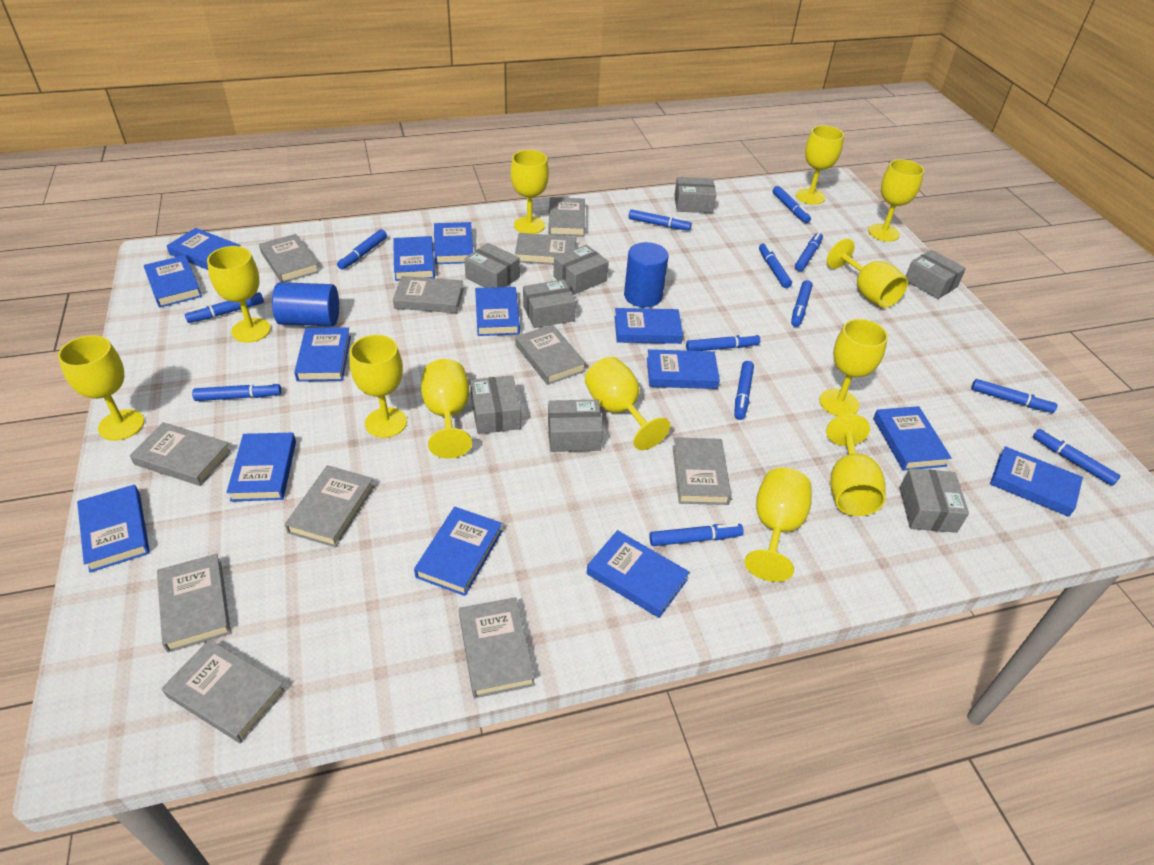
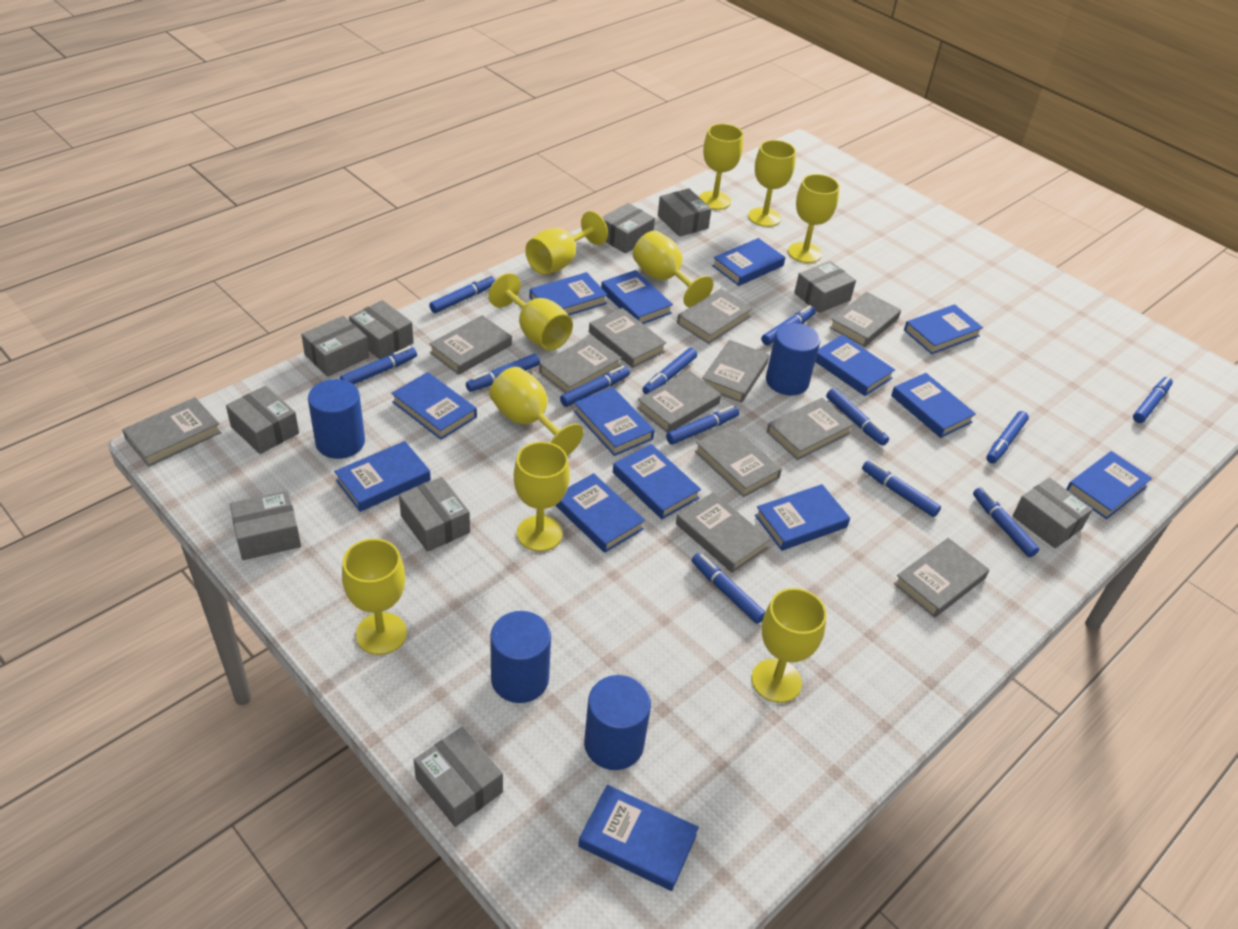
blue cylinder: 2 -> 4
grey book: 11 -> 12
grey box: 8 -> 10
yellow goblet: 12 -> 10

